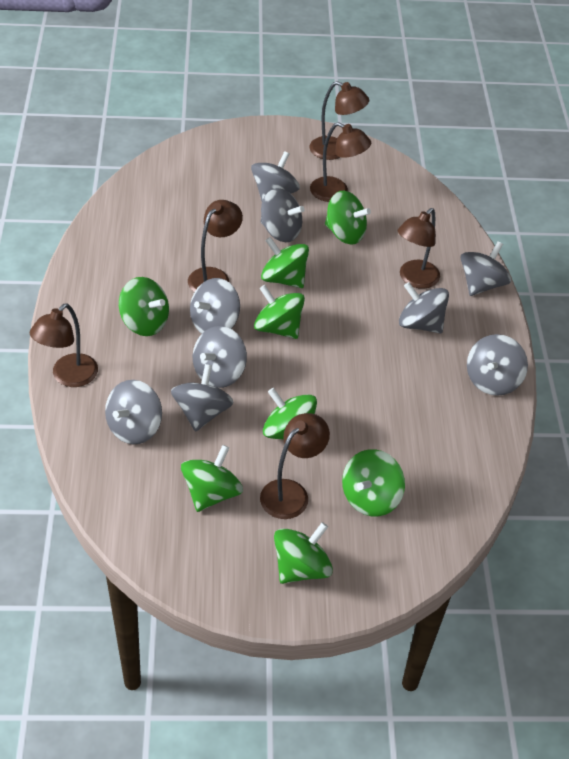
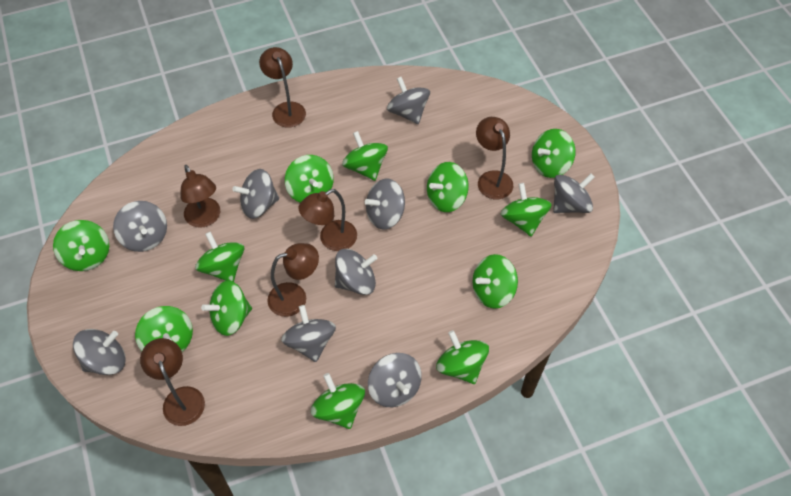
green spinning top: 8 -> 12

